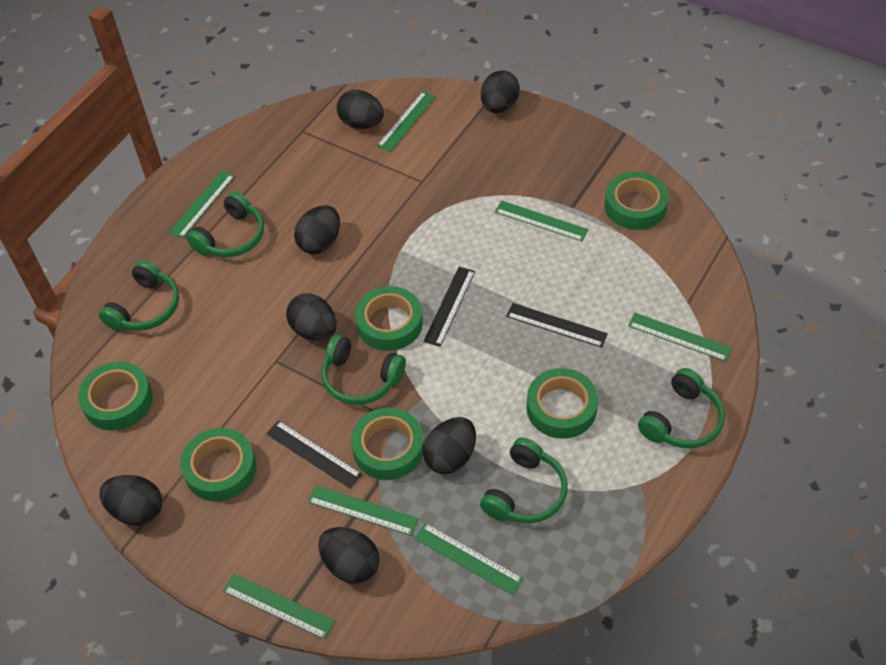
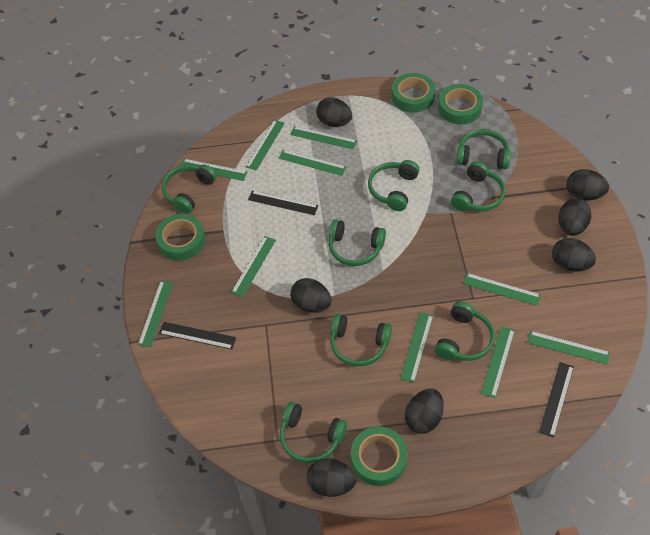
green headphones: 5 -> 8
green ruler: 7 -> 10
green tape: 6 -> 4

